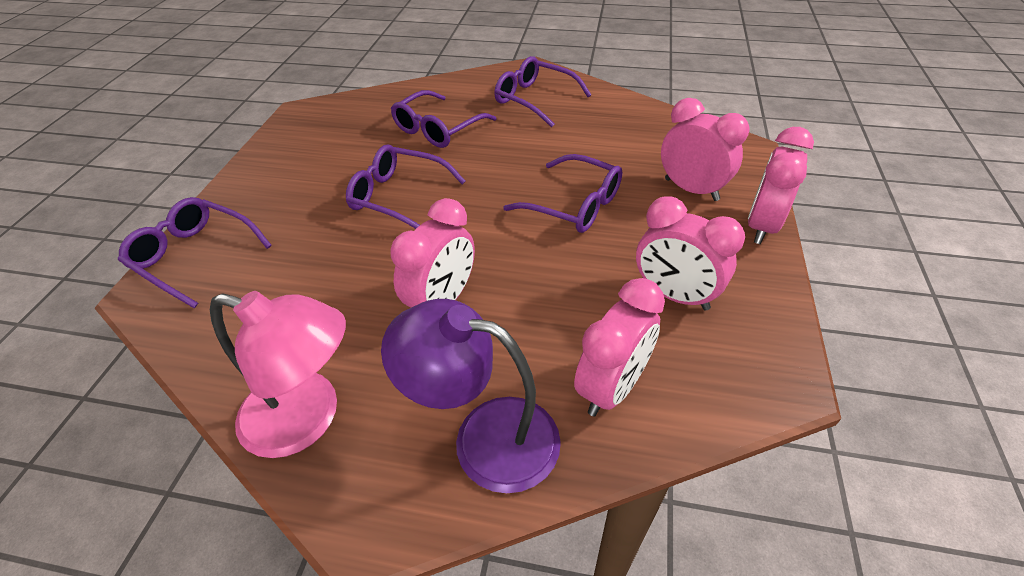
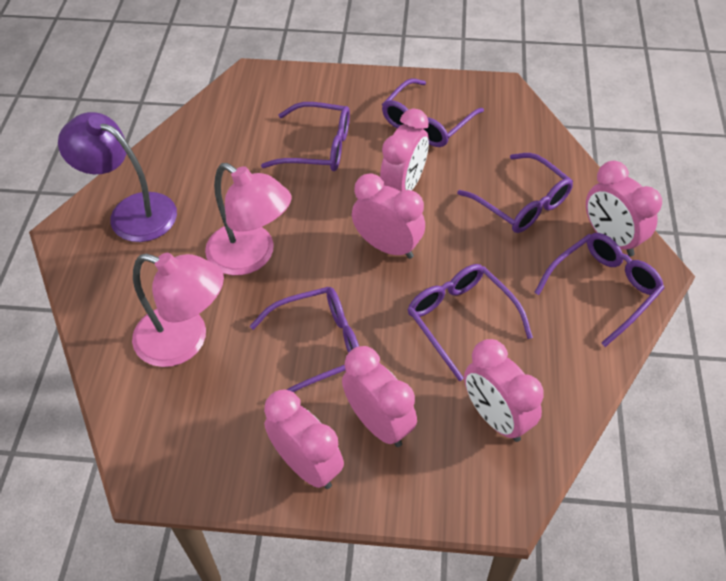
pink clock: 5 -> 6
pink lamp: 1 -> 2
purple glasses: 5 -> 6

